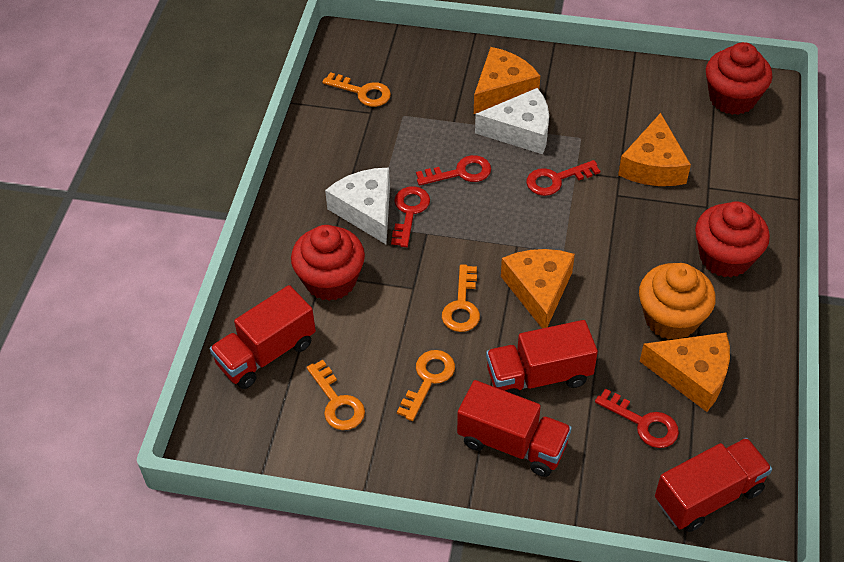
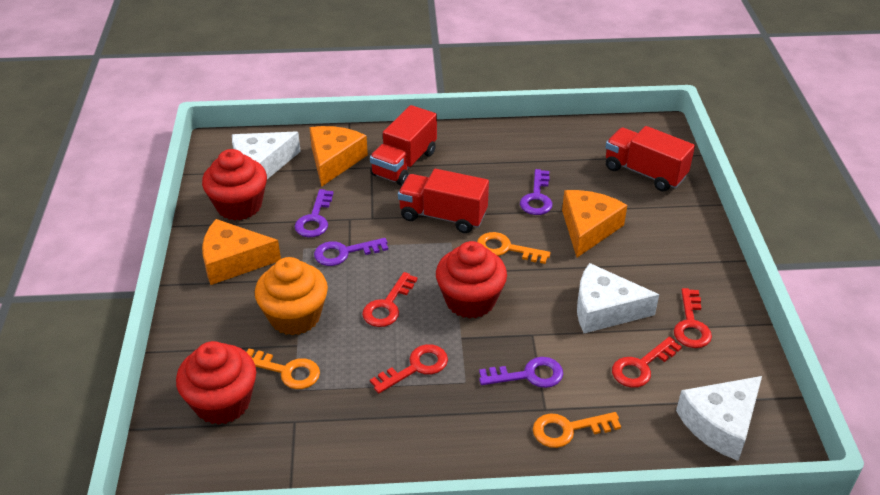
orange cheese: 4 -> 3
orange key: 4 -> 3
purple key: 0 -> 4
red truck: 4 -> 3
white cheese: 2 -> 3

